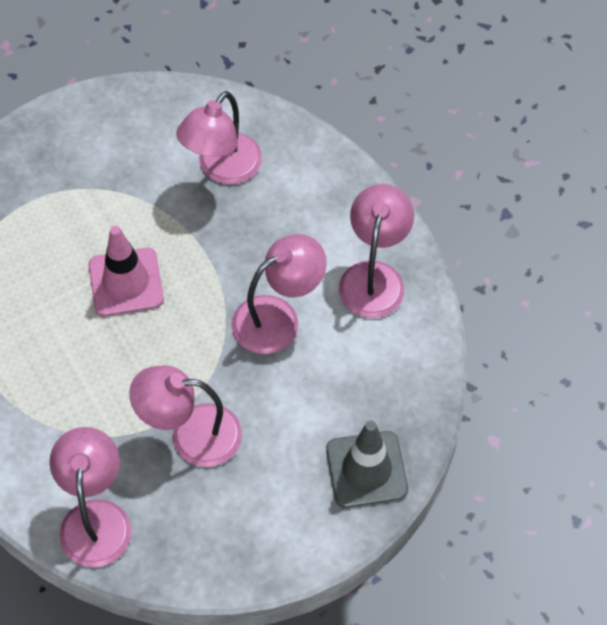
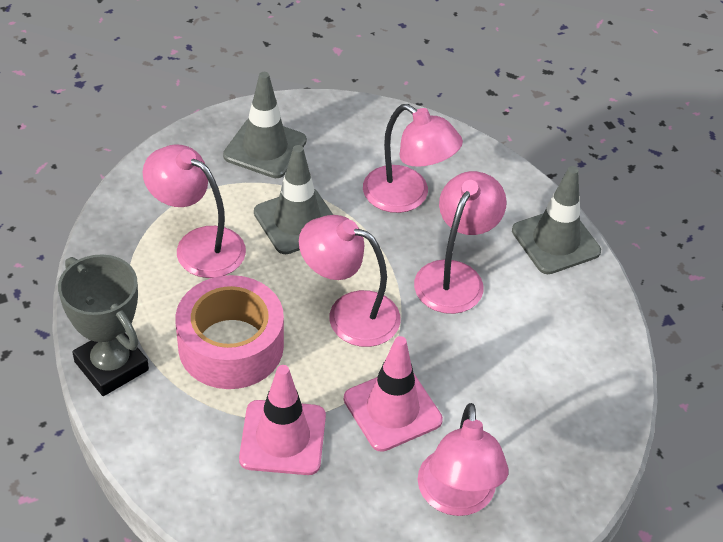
grey traffic cone: 1 -> 3
grey trophy: 0 -> 1
pink tape: 0 -> 1
pink traffic cone: 1 -> 2

